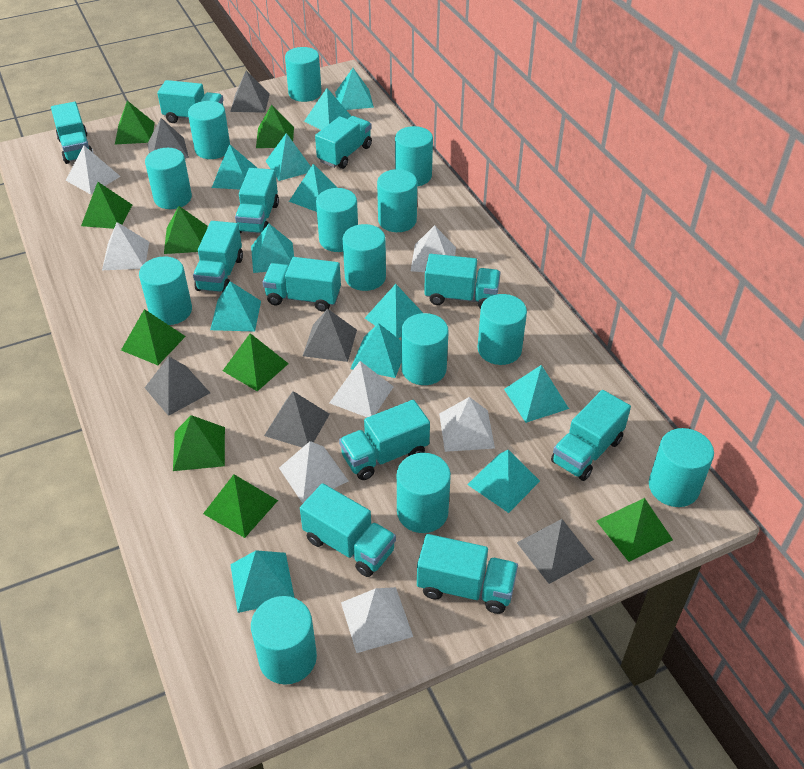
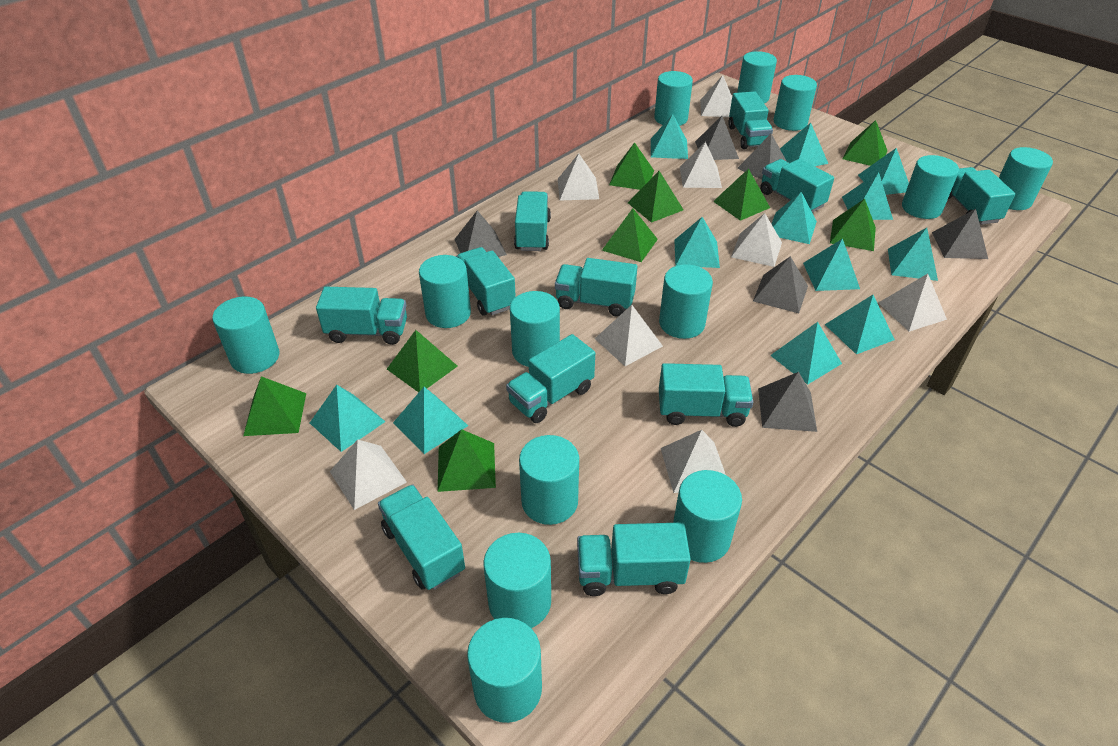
white pyramid: 7 -> 8

